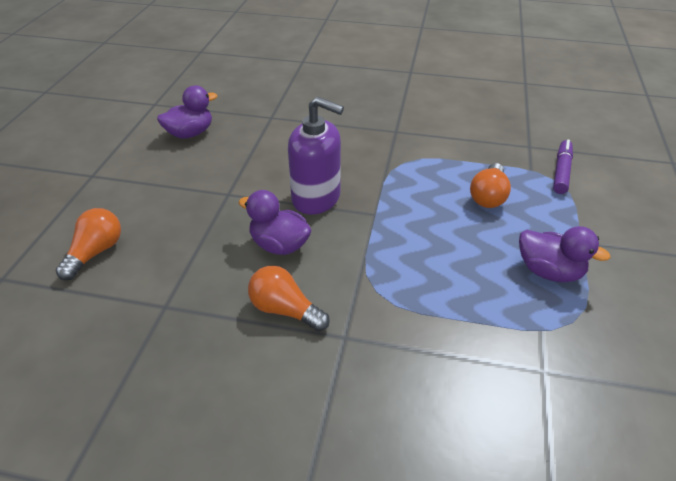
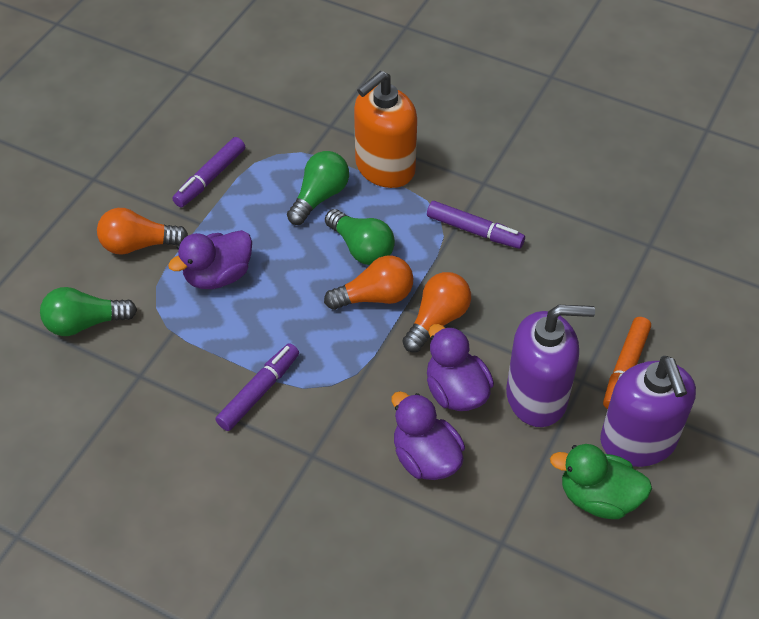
green duck: 0 -> 1
green light bulb: 0 -> 3
orange marker: 0 -> 1
orange soap dispenser: 0 -> 1
purple marker: 1 -> 3
purple soap dispenser: 1 -> 2

